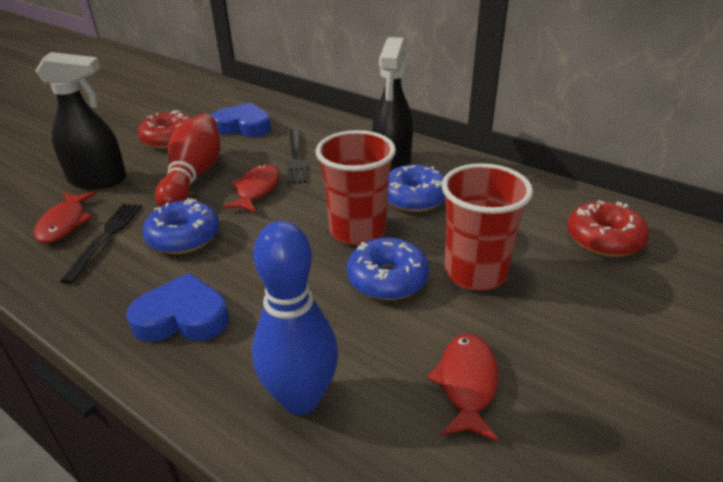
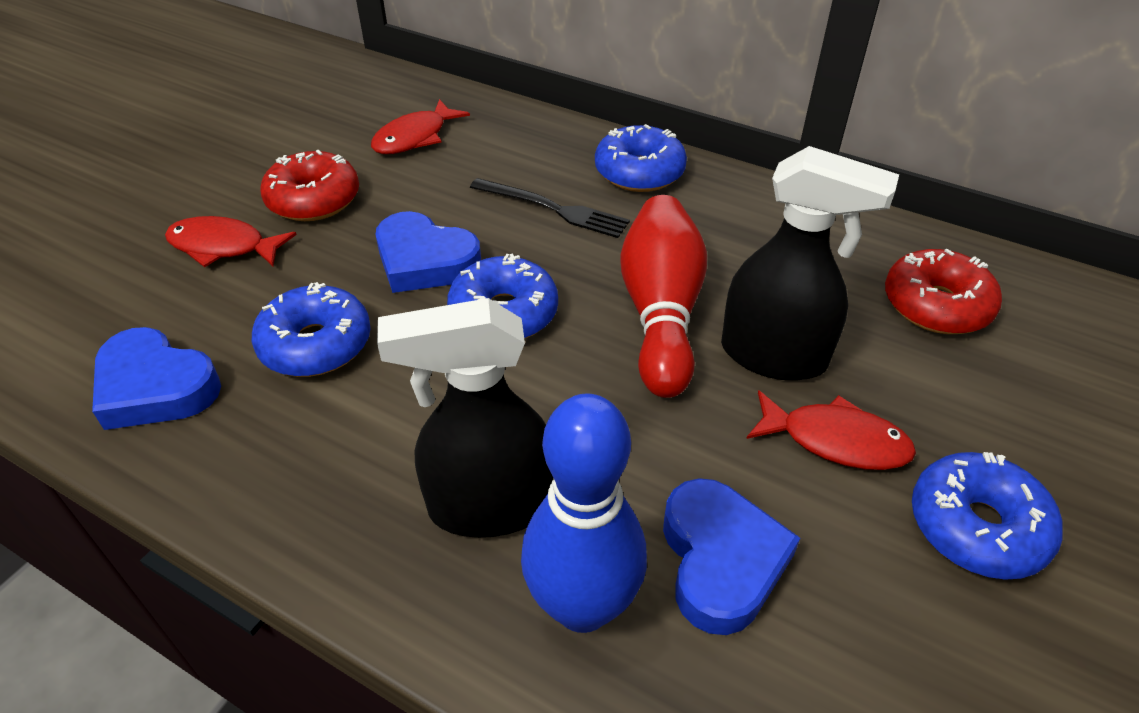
black fork: 2 -> 1
blue donut: 3 -> 4
blue heart: 2 -> 3
red cup: 2 -> 0

